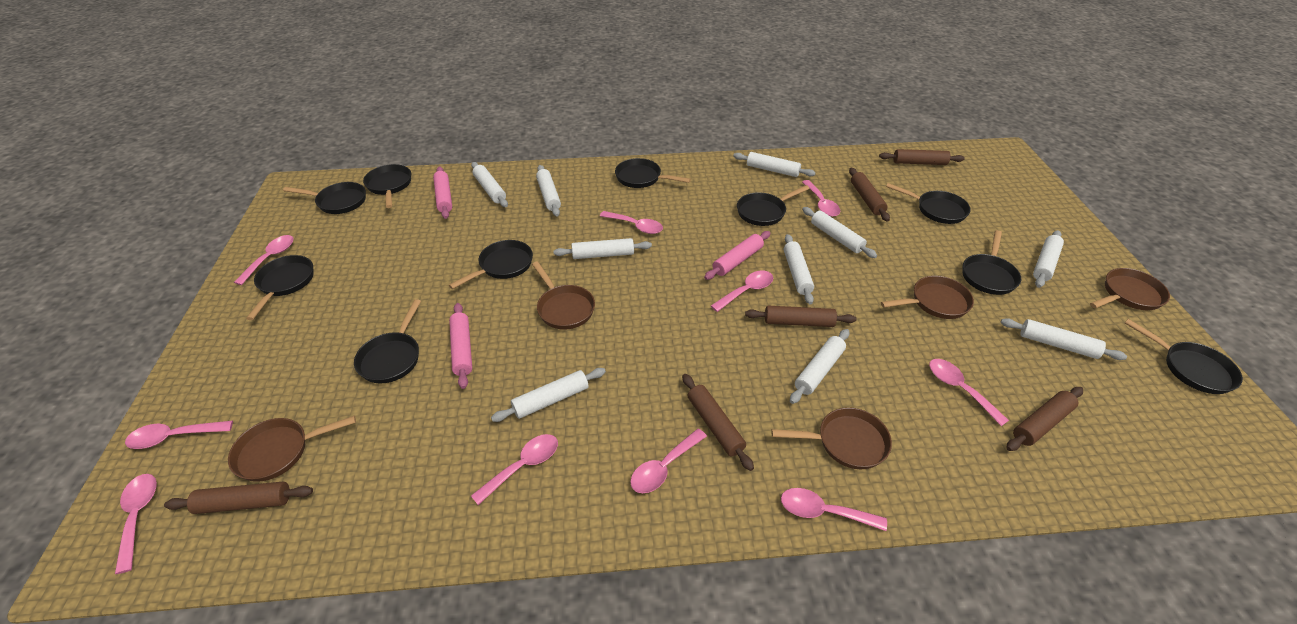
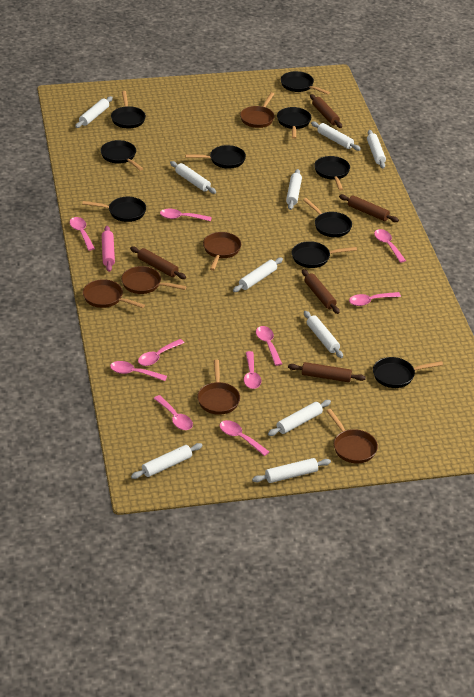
brown pan: 5 -> 6
brown rolling pin: 6 -> 5
pink rolling pin: 3 -> 1

